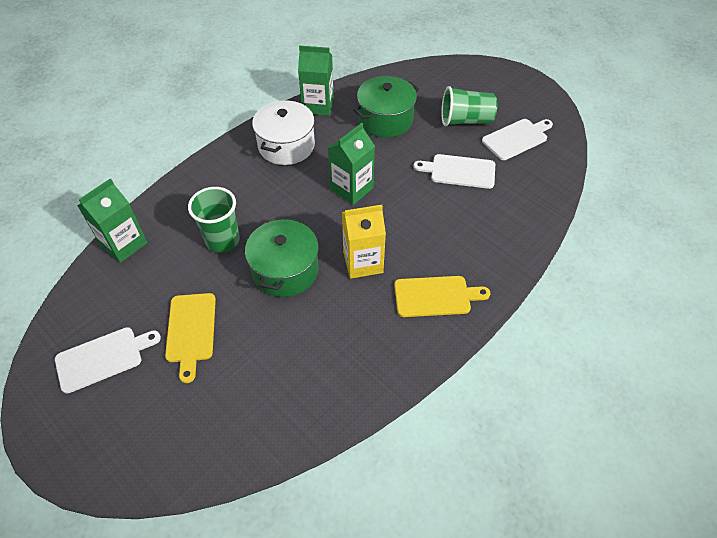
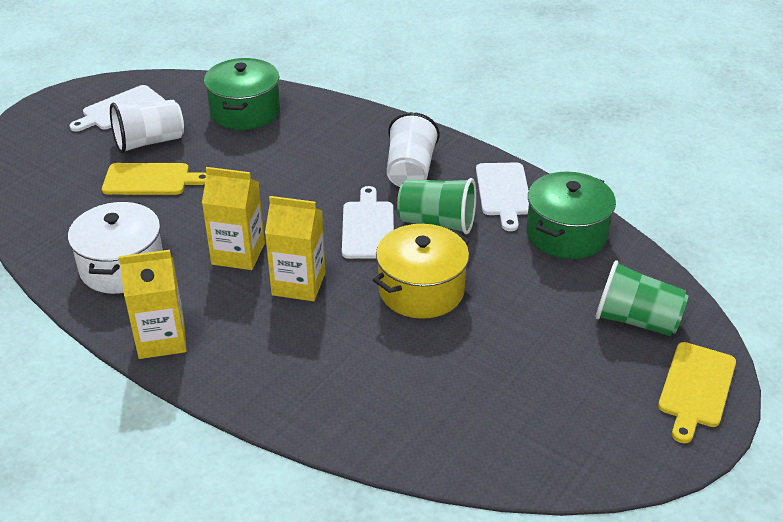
green carton: 3 -> 0
white cup: 0 -> 2
yellow carton: 1 -> 3
yellow pot: 0 -> 1

